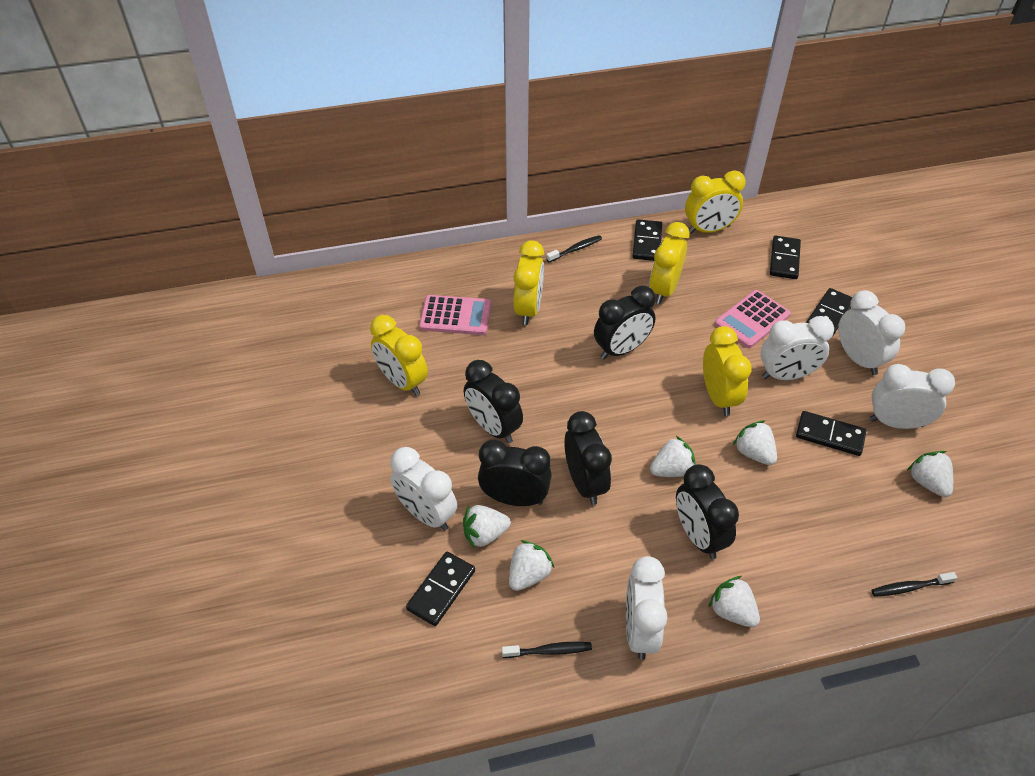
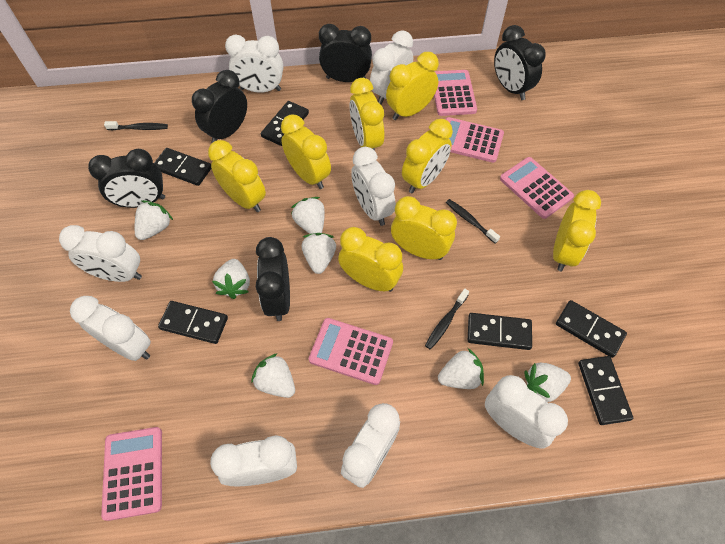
black domino: 5 -> 6
pink calculator: 2 -> 5
white clock: 5 -> 8
white strawberry: 6 -> 7
yellow clock: 5 -> 8

